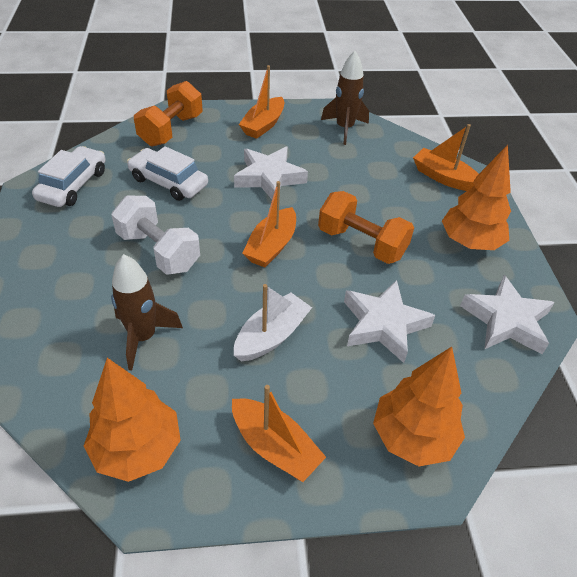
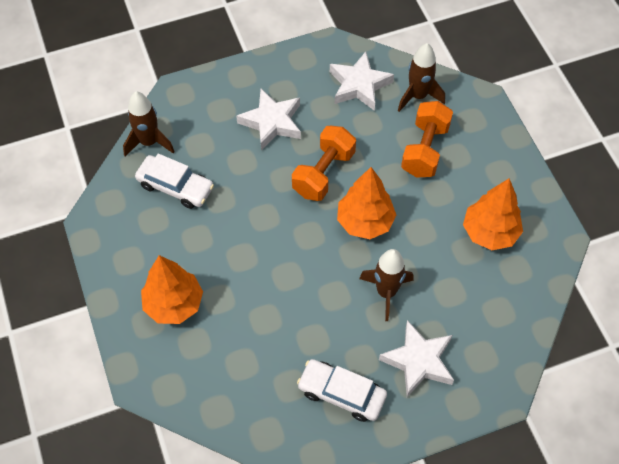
brown rocket: 2 -> 3
orange boat: 4 -> 0
white boat: 1 -> 0
white dumbbell: 1 -> 0

